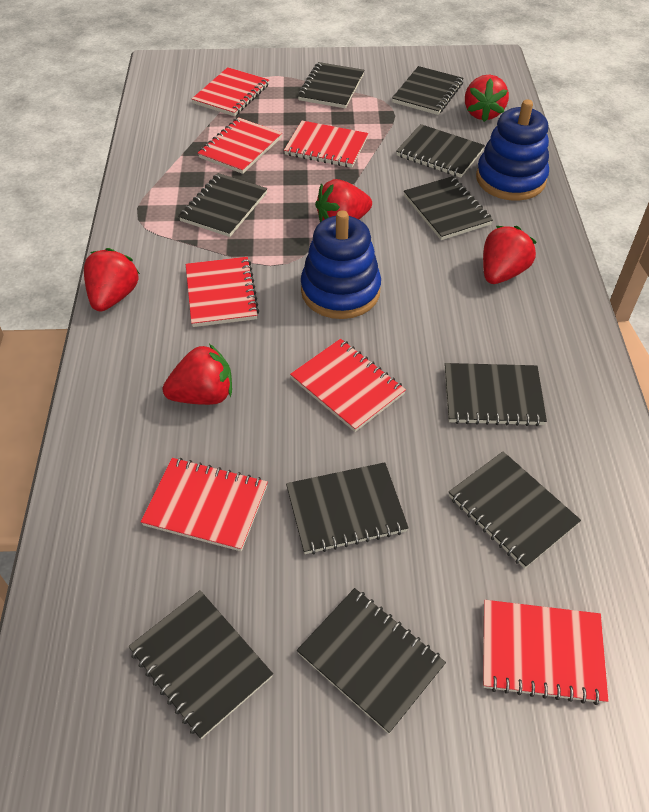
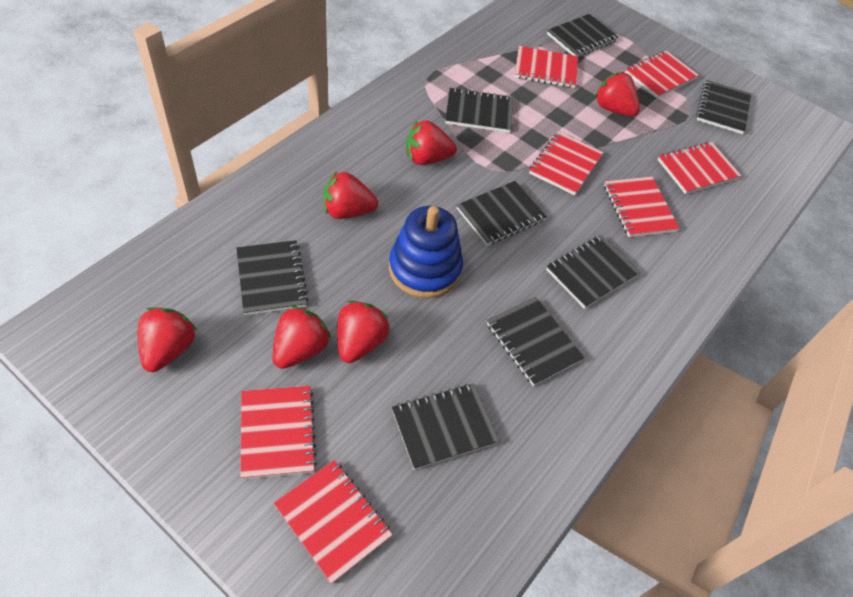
black notebook: 10 -> 8
blue stacking toy: 2 -> 1
red strawberry: 5 -> 6

